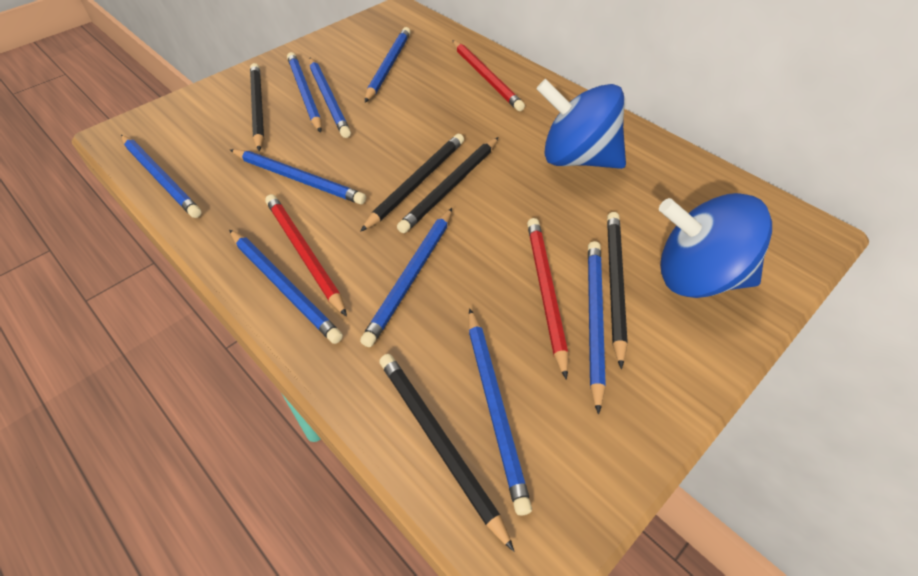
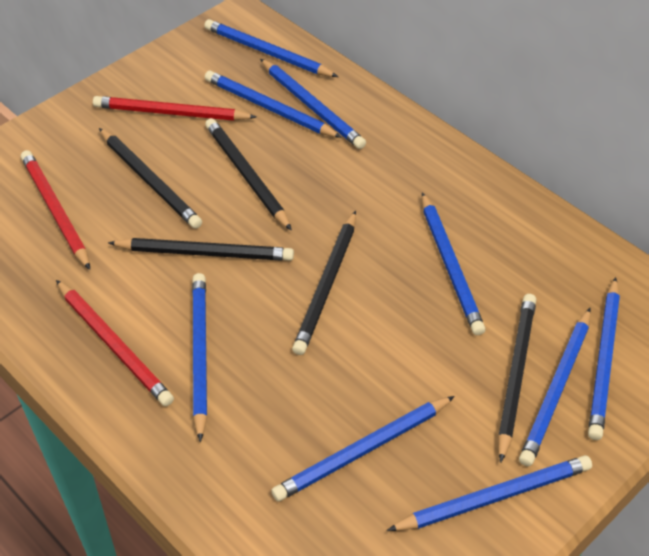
blue spinning top: 2 -> 0

